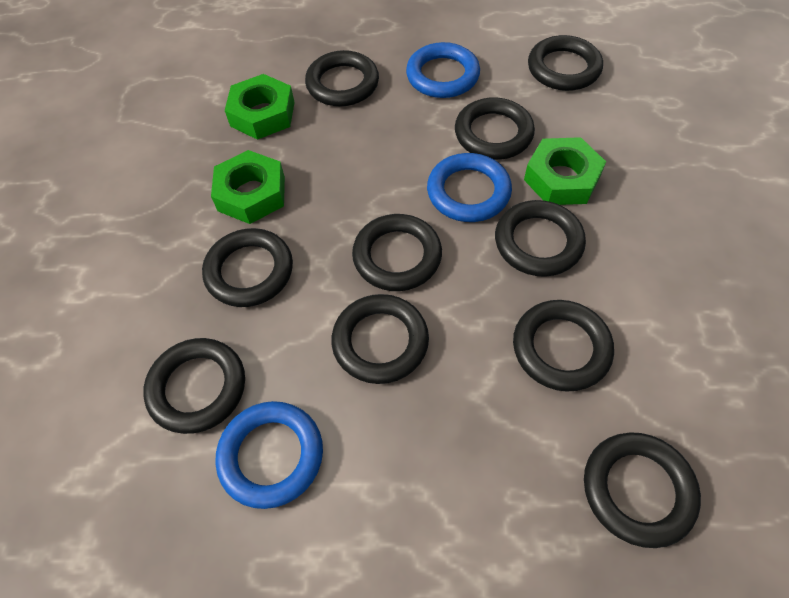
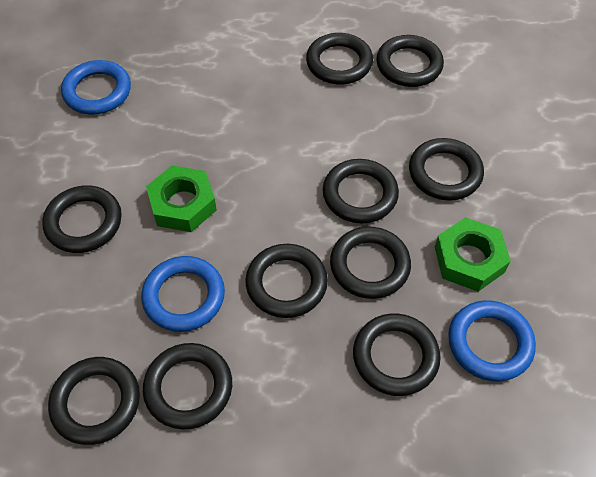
green nut: 3 -> 2

